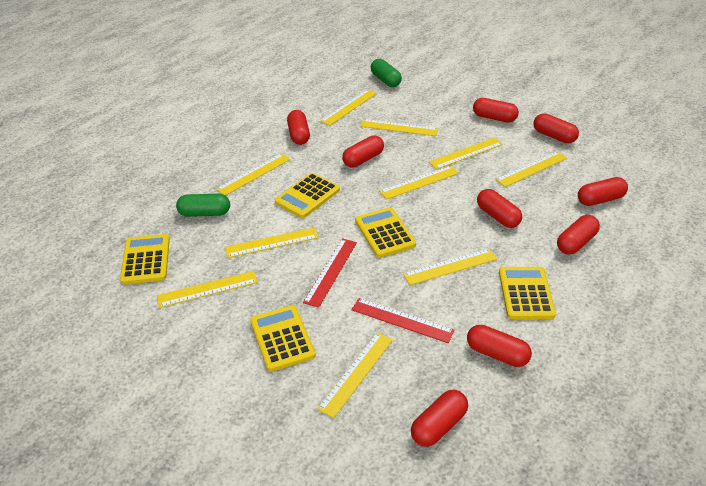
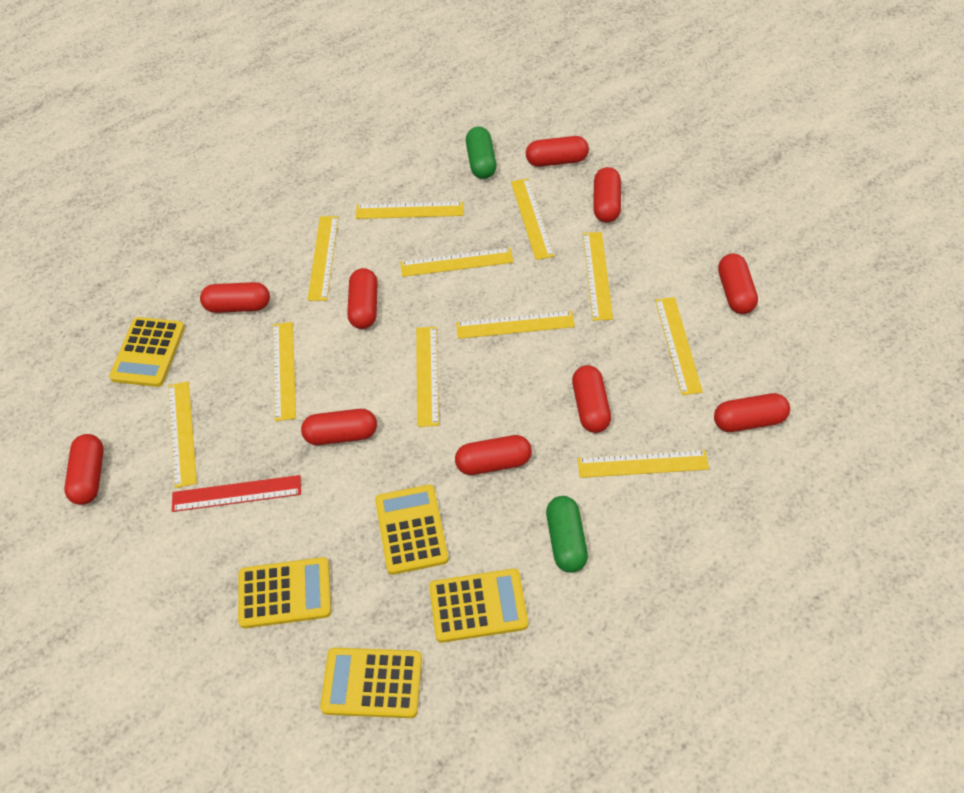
red capsule: 9 -> 10
red ruler: 2 -> 1
yellow ruler: 10 -> 11

